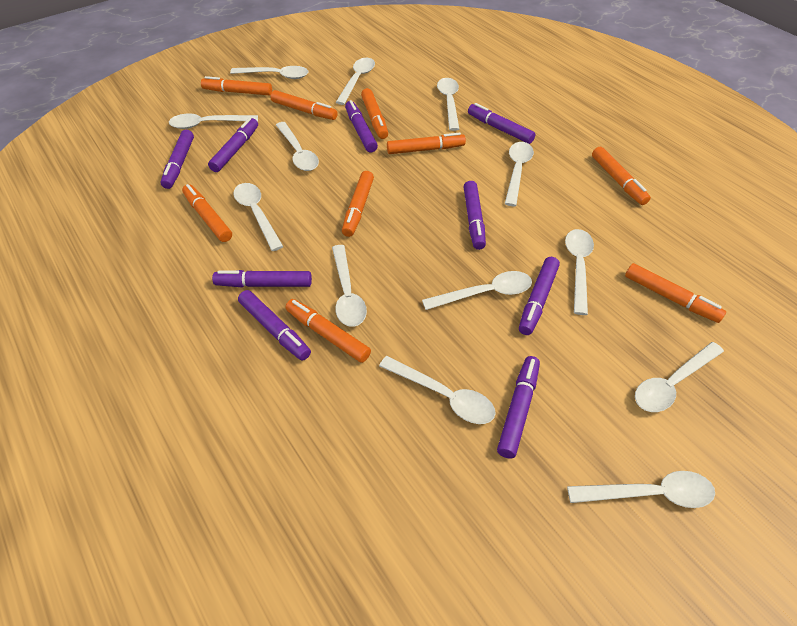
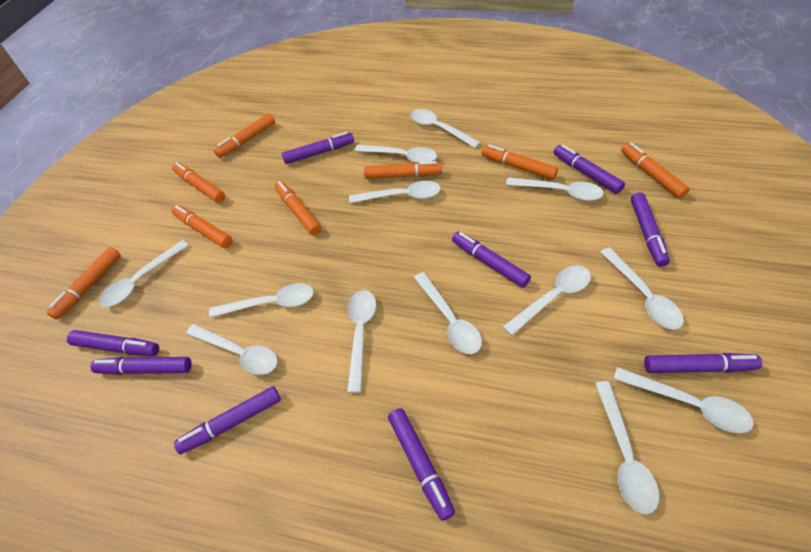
orange marker: 9 -> 8

